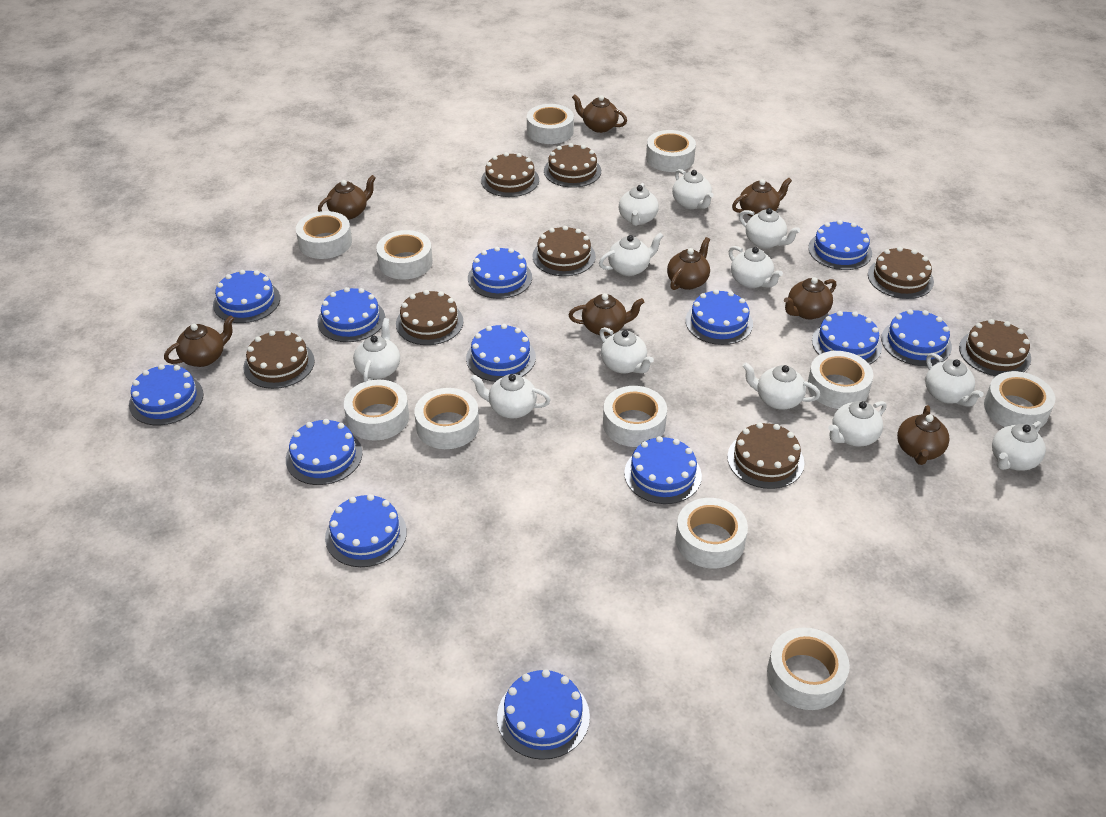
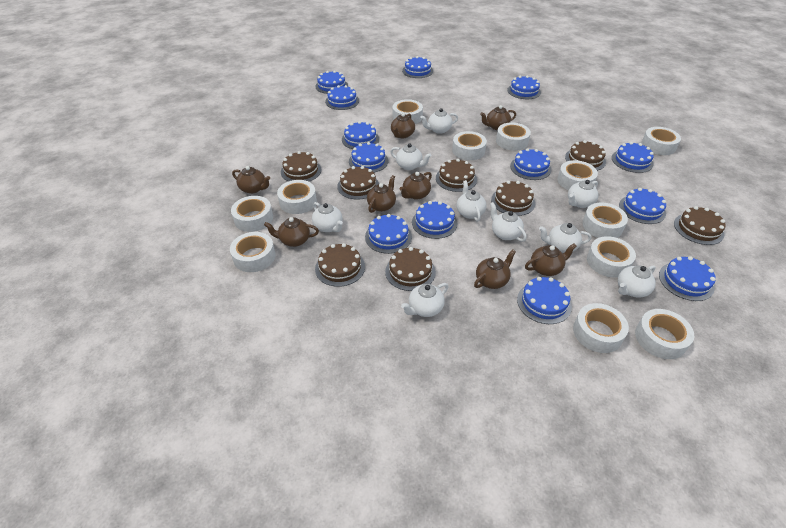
white tape: 11 -> 12
white teapot: 12 -> 9

